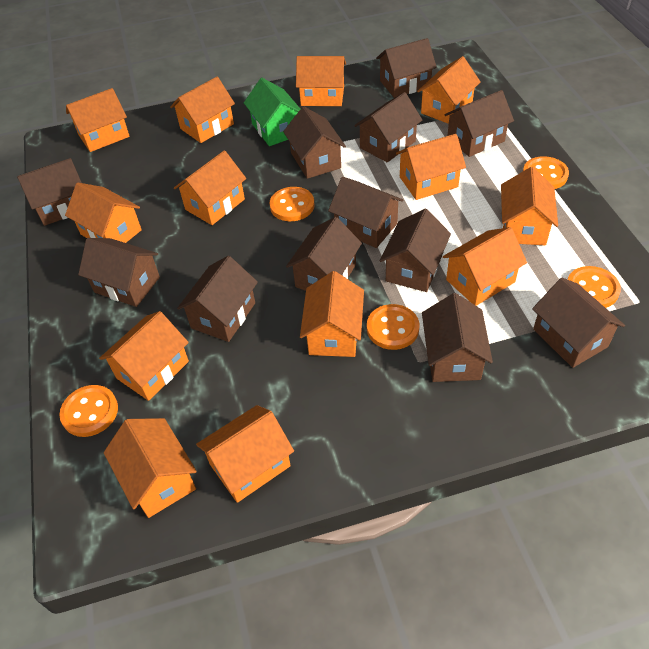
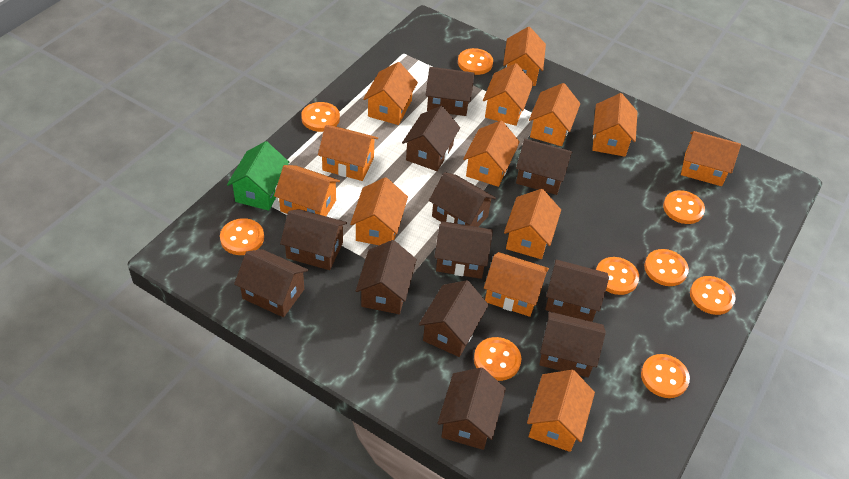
orange button: 5 -> 9

